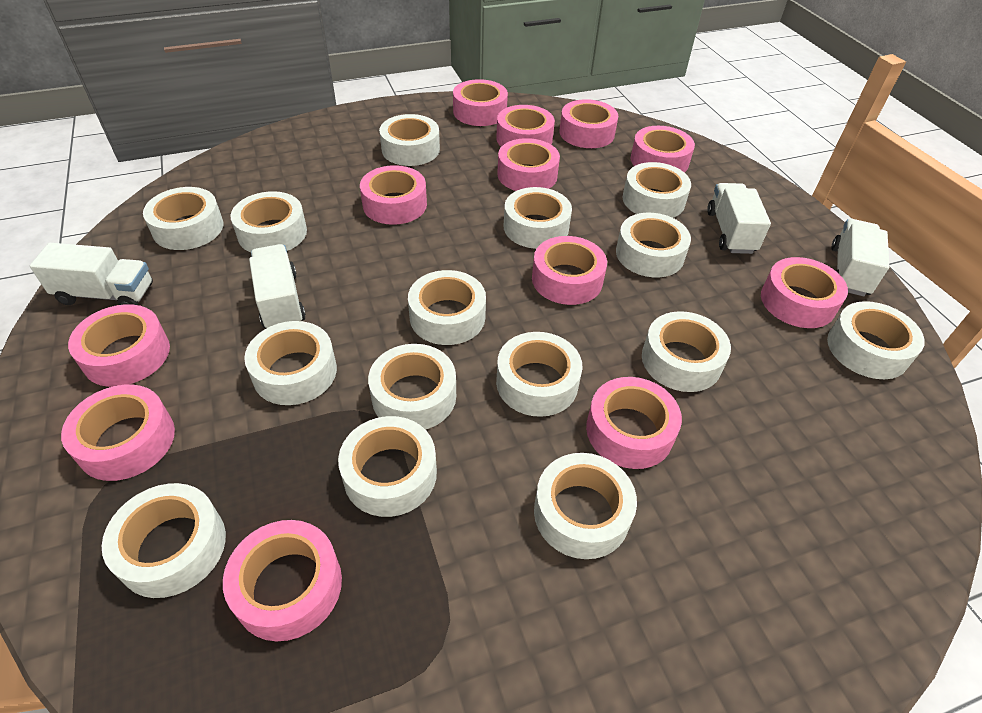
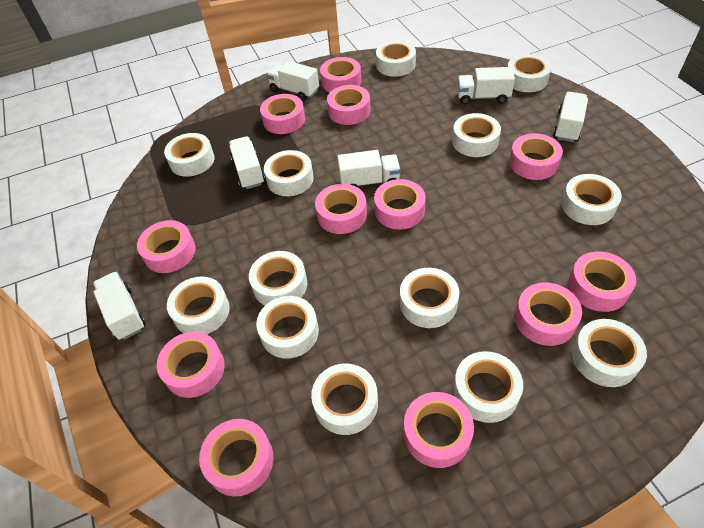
white tape: 15 -> 13
white truck: 4 -> 6

